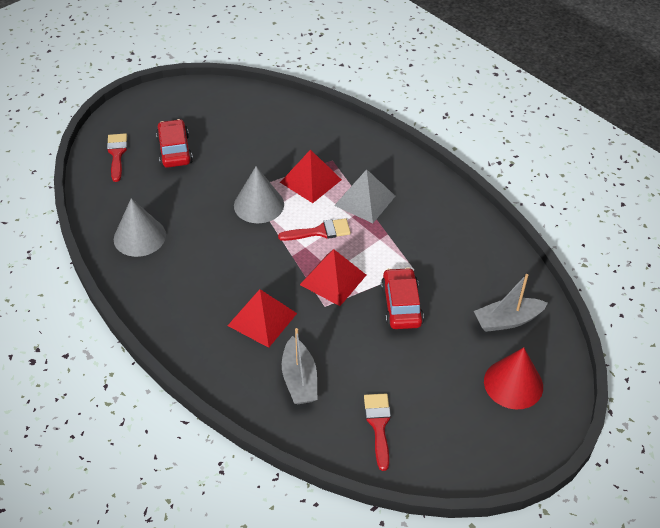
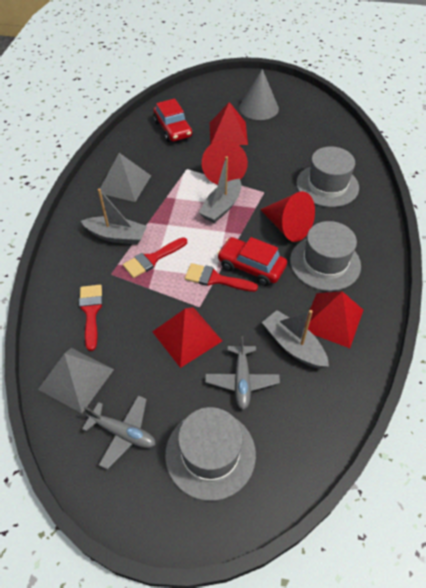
grey boat: 2 -> 3
grey cone: 2 -> 1
grey hat: 0 -> 3
grey plane: 0 -> 2
grey pyramid: 1 -> 2
red cone: 1 -> 2

